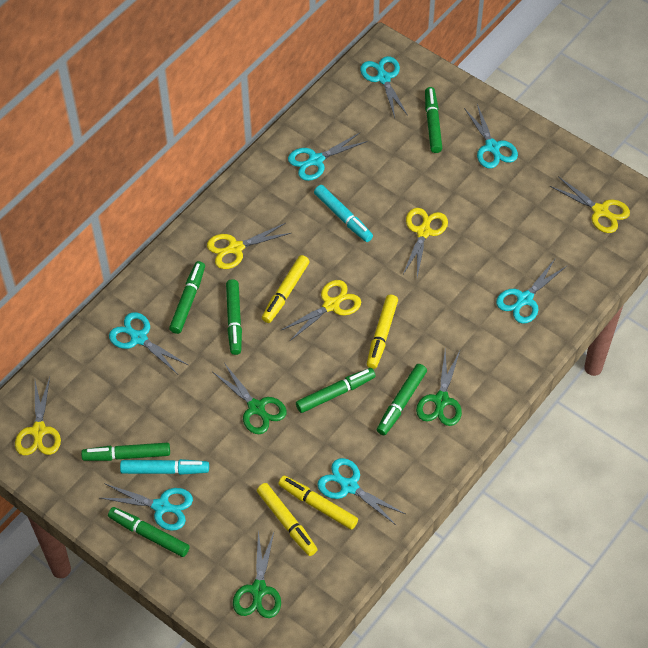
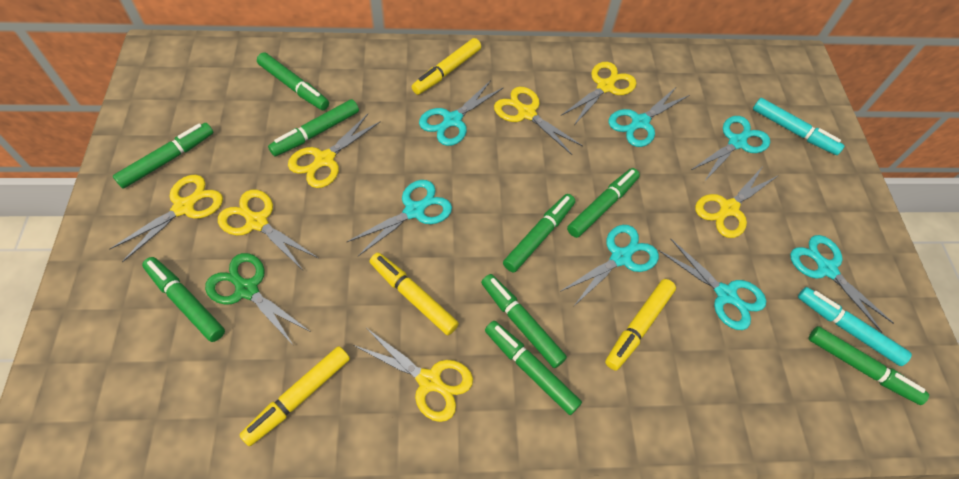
green marker: 7 -> 9
green scissors: 3 -> 1
yellow scissors: 5 -> 7

